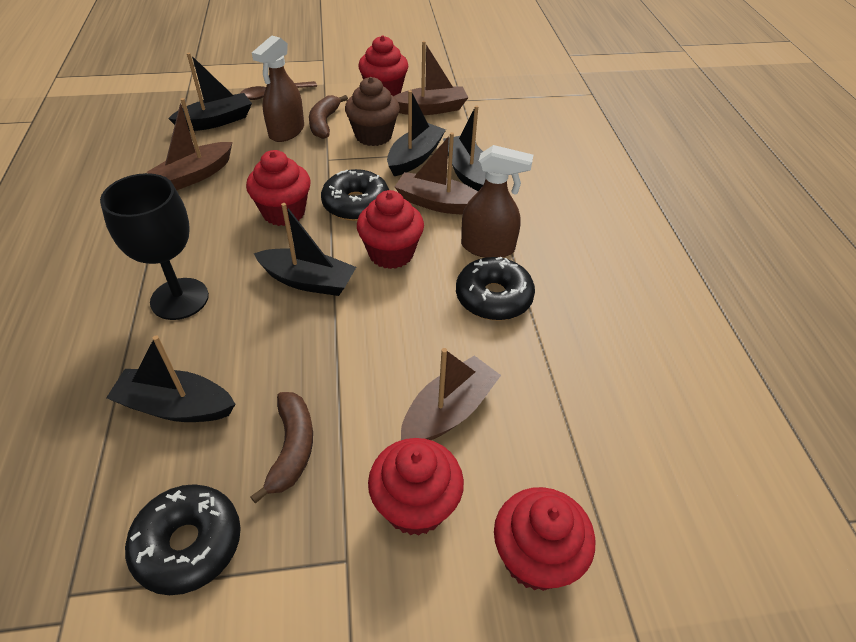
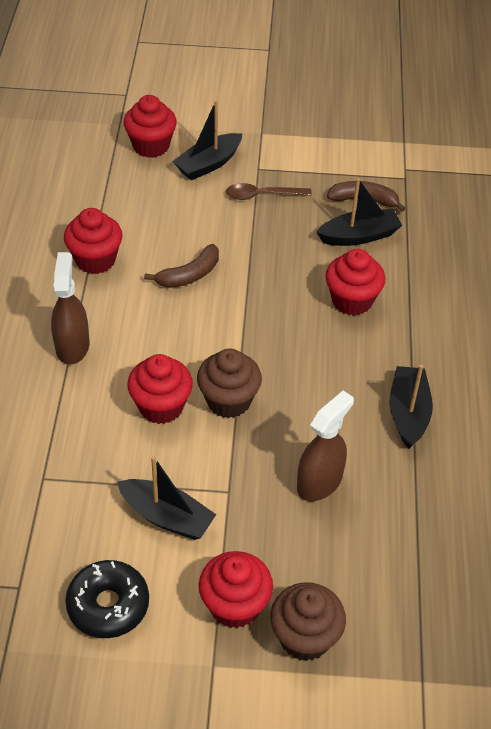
black boat: 5 -> 4
black donut: 3 -> 1
black goblet: 1 -> 0
brown boat: 4 -> 0
brown cupcake: 1 -> 2

